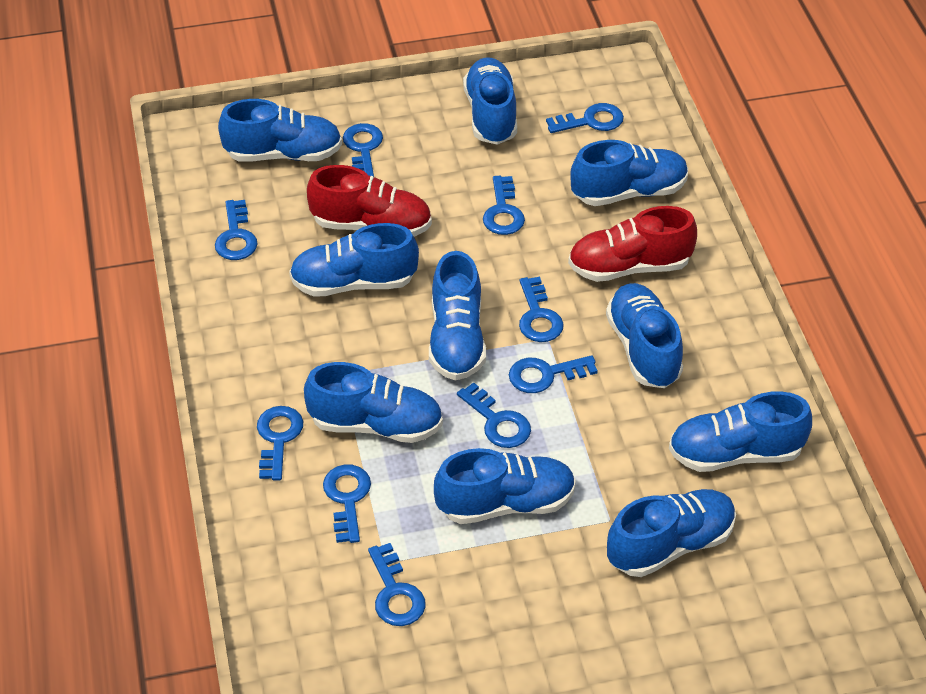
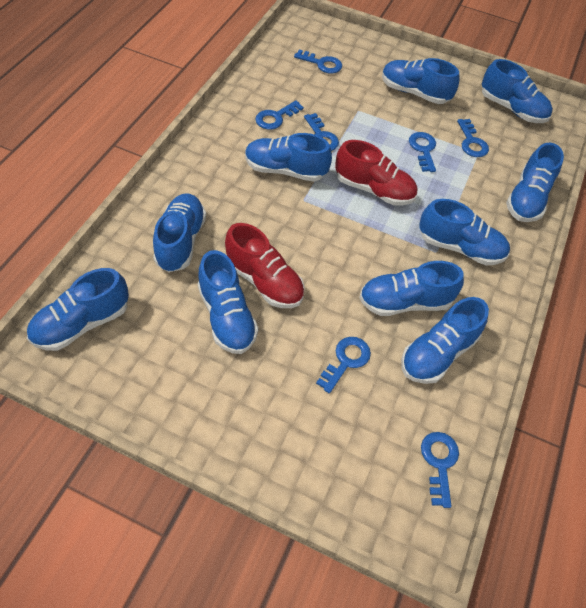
blue key: 10 -> 7

